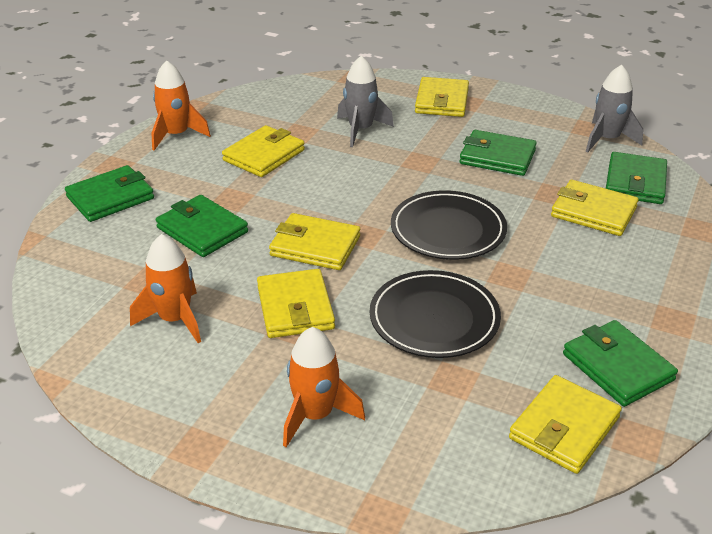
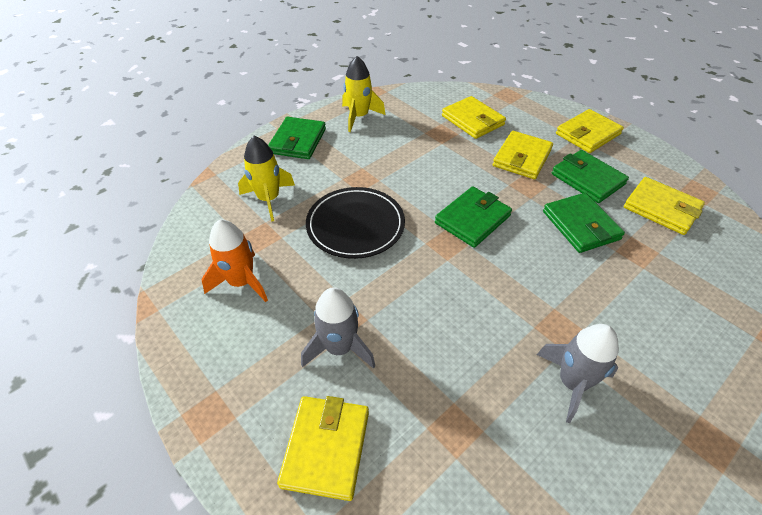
black plate: 2 -> 1
green wallet: 5 -> 4
orange rocket: 3 -> 1
yellow rocket: 0 -> 2
yellow wallet: 6 -> 5

